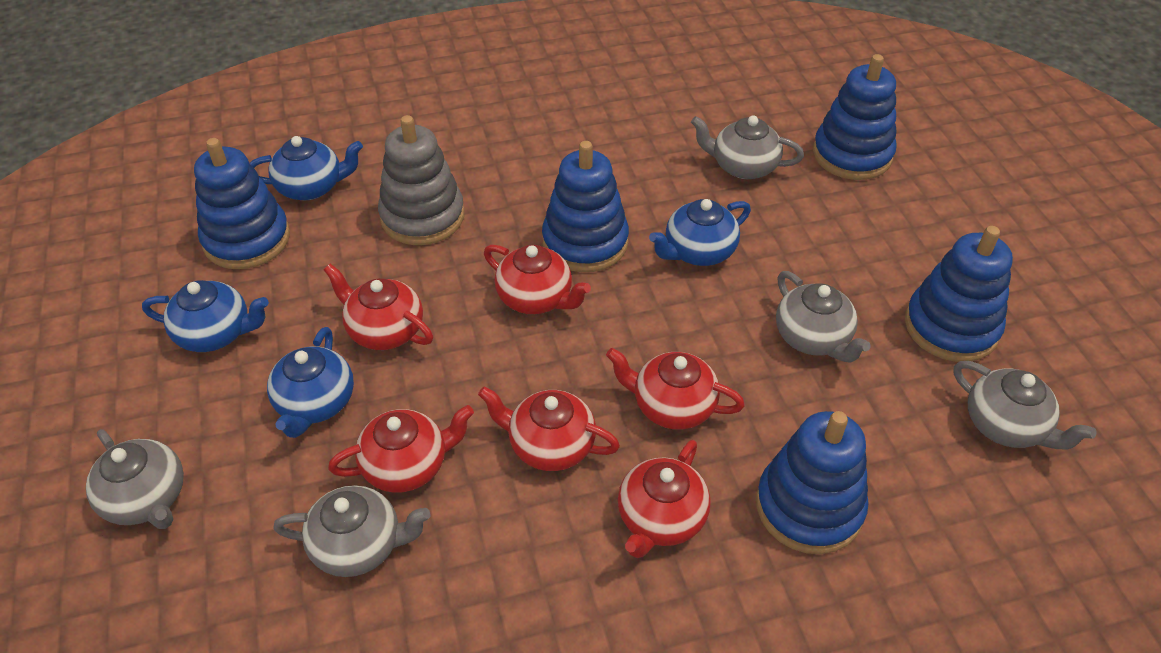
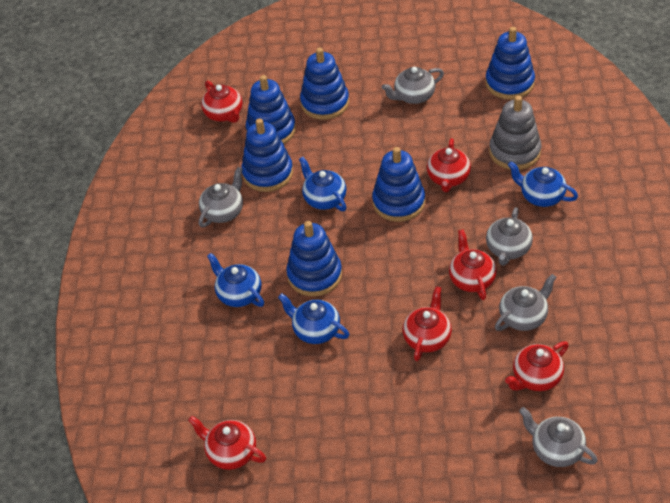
blue stacking toy: 5 -> 6

